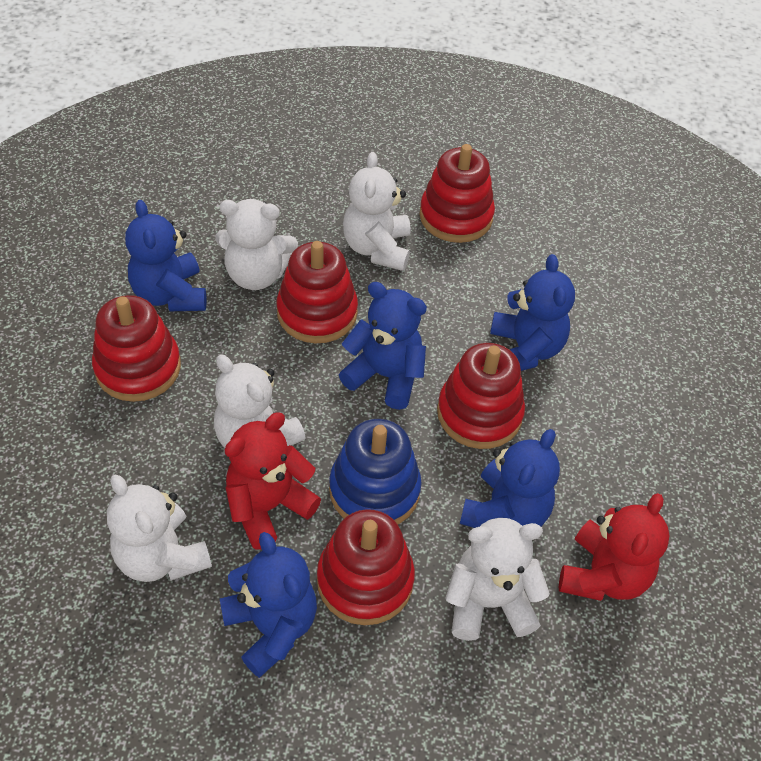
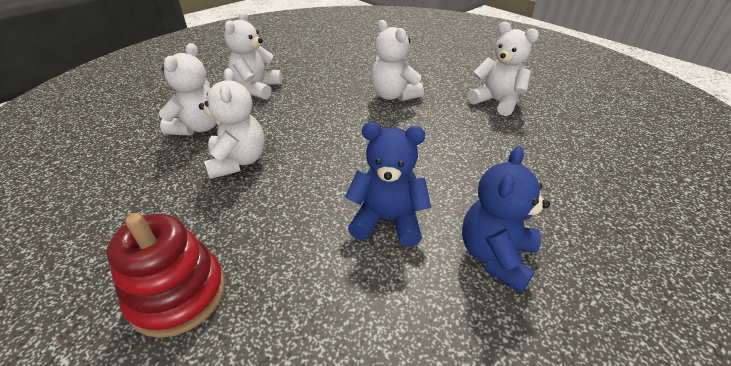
blue stacking toy: 1 -> 0
blue teddy bear: 5 -> 2
red stacking toy: 5 -> 1
red teddy bear: 2 -> 0

